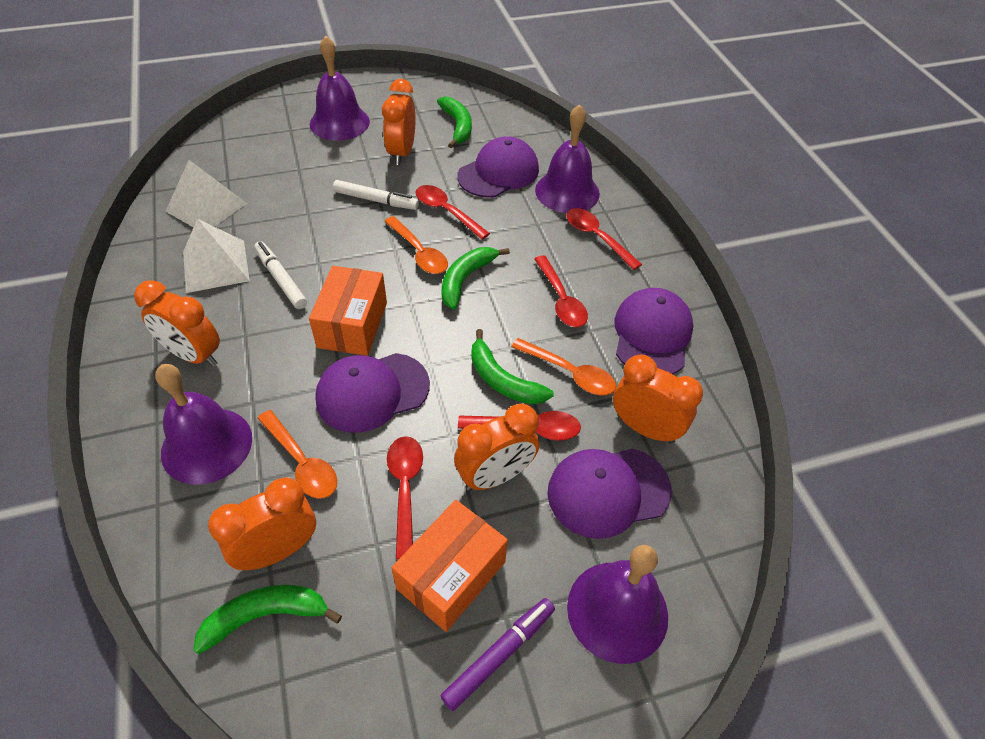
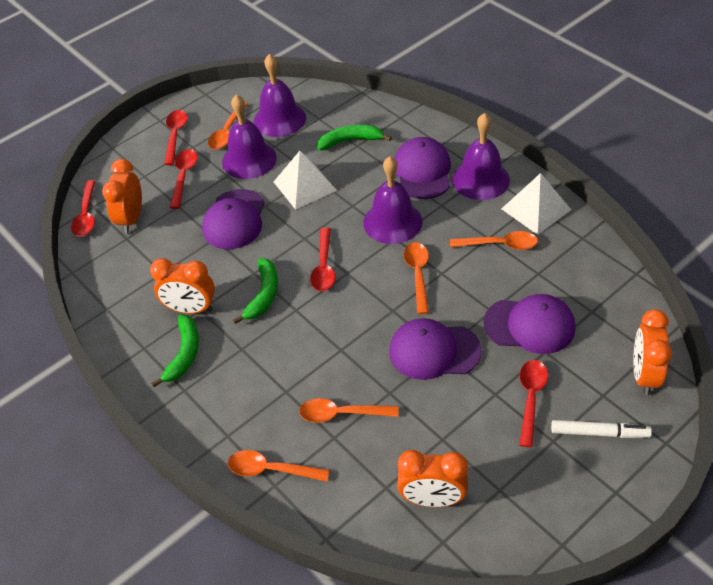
green banana: 4 -> 3
orange box: 2 -> 0
orange clock: 5 -> 4
orange spoon: 3 -> 5
purple marker: 1 -> 0
white marker: 2 -> 1

